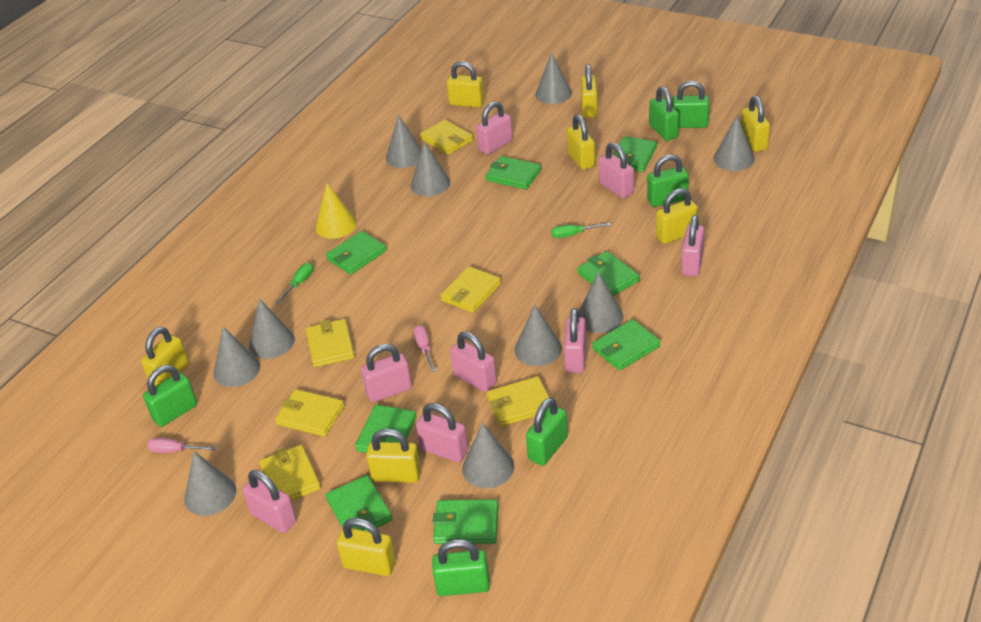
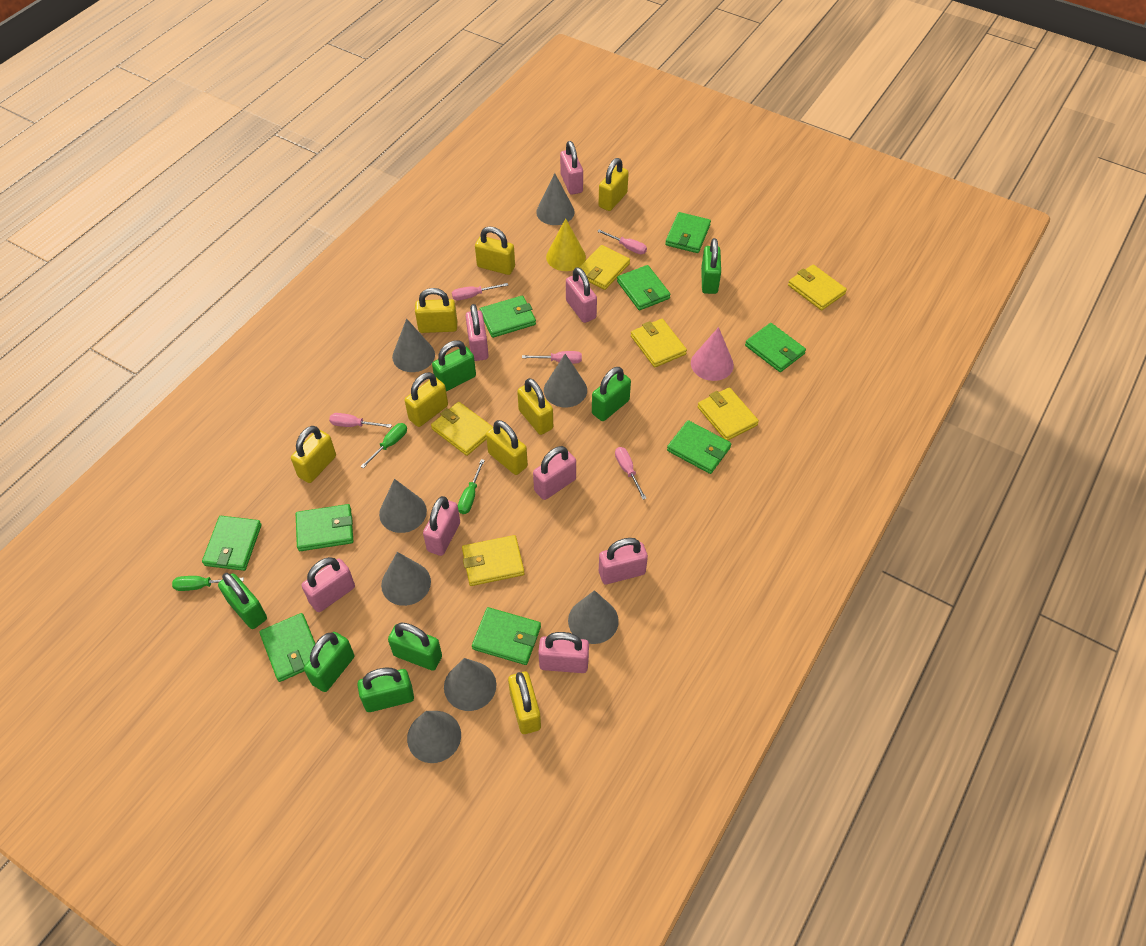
green padlock: 6 -> 7
green screwdriver: 2 -> 3
green wallet: 8 -> 9
grey cone: 10 -> 8
pink cone: 0 -> 1
pink screwdriver: 2 -> 5

